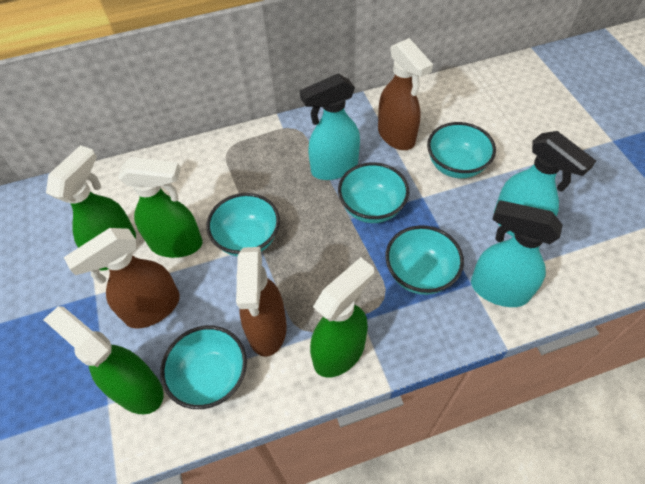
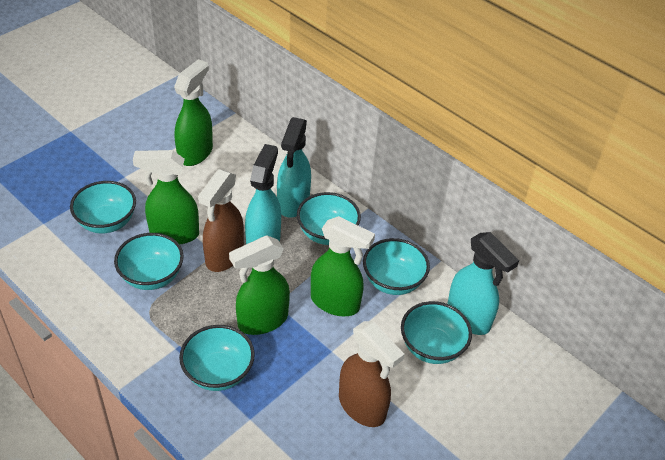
brown spray bottle: 3 -> 2
turquoise bowl: 5 -> 6

